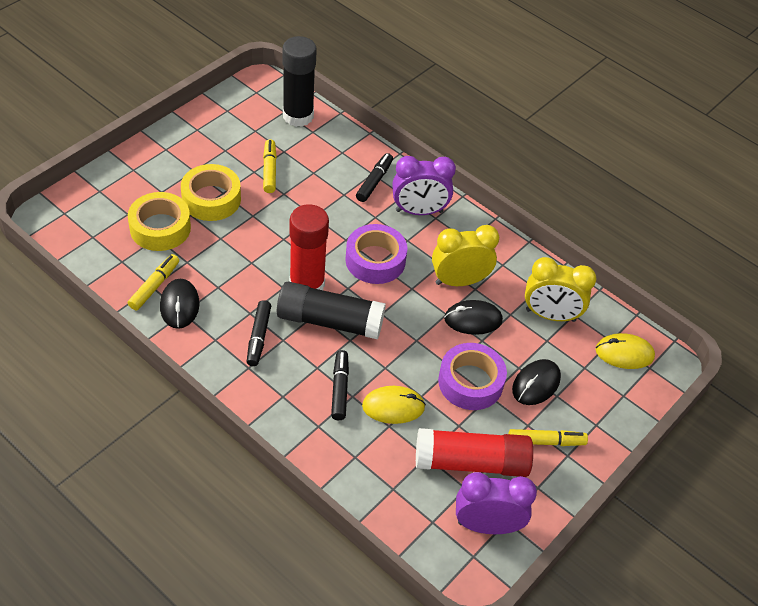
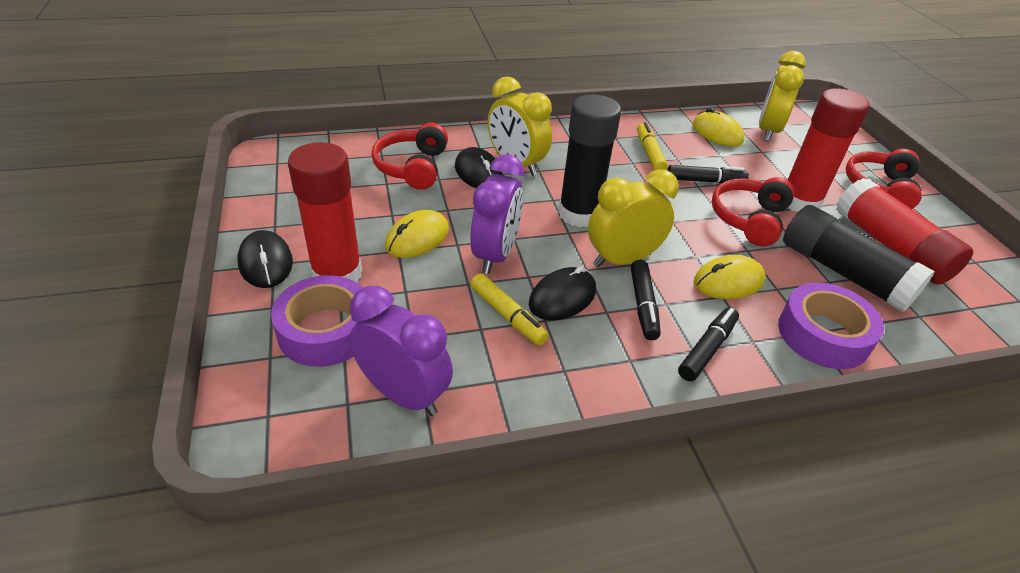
red glue stick: 2 -> 3
red headphones: 0 -> 3
yellow clock: 2 -> 3
yellow marker: 3 -> 2
yellow mouse: 2 -> 3
yellow tape: 2 -> 0

